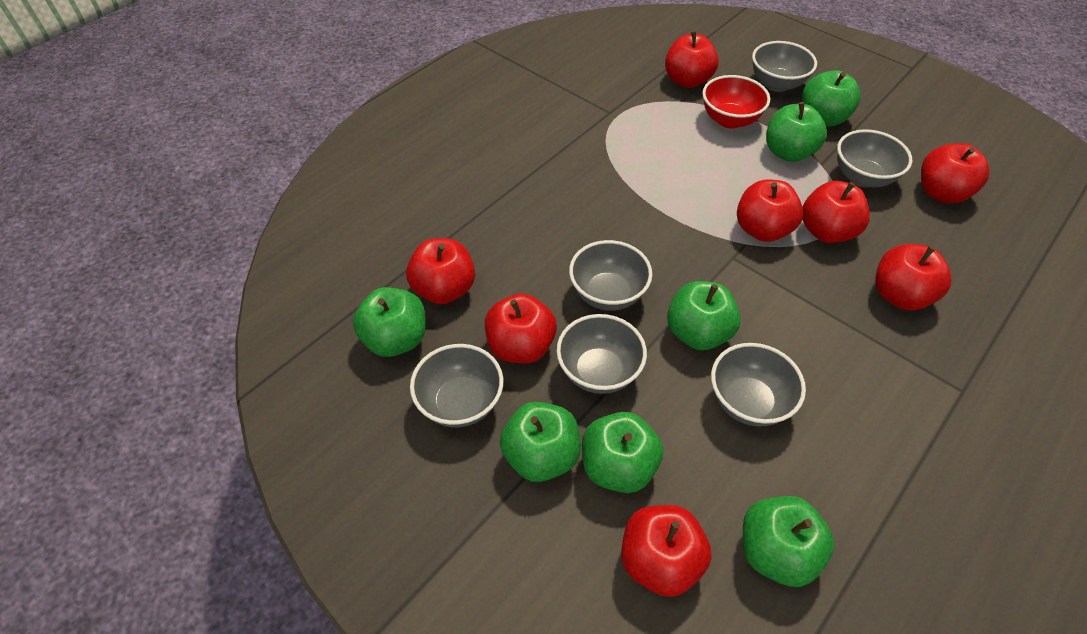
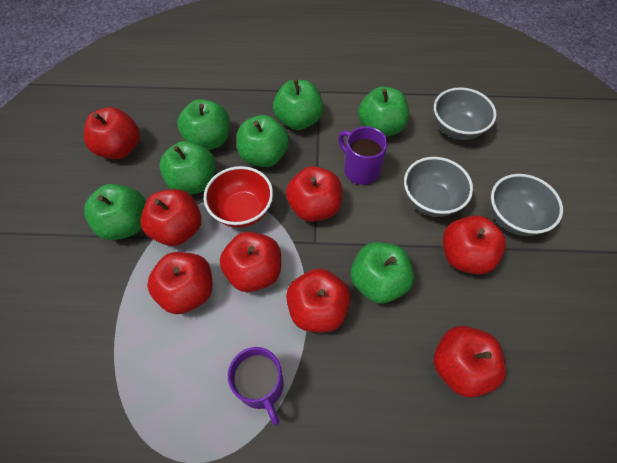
grey bowl: 6 -> 3
purple mug: 0 -> 2

